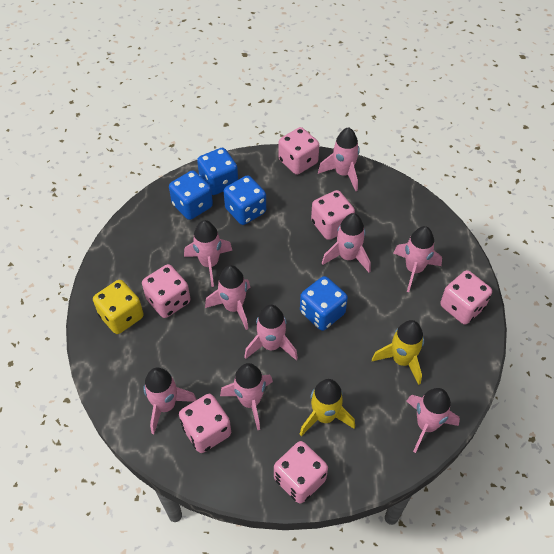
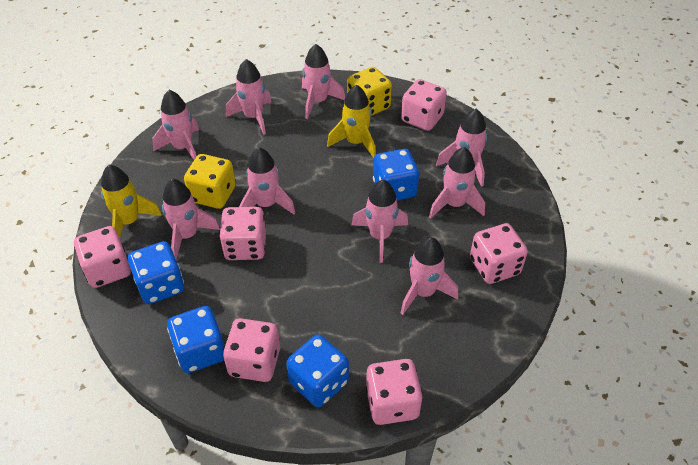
yellow dice: 1 -> 2

